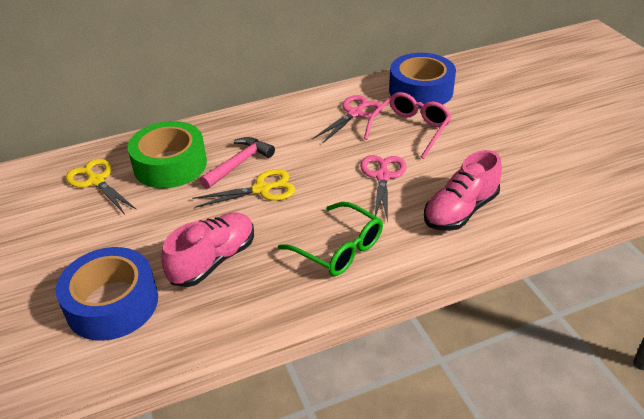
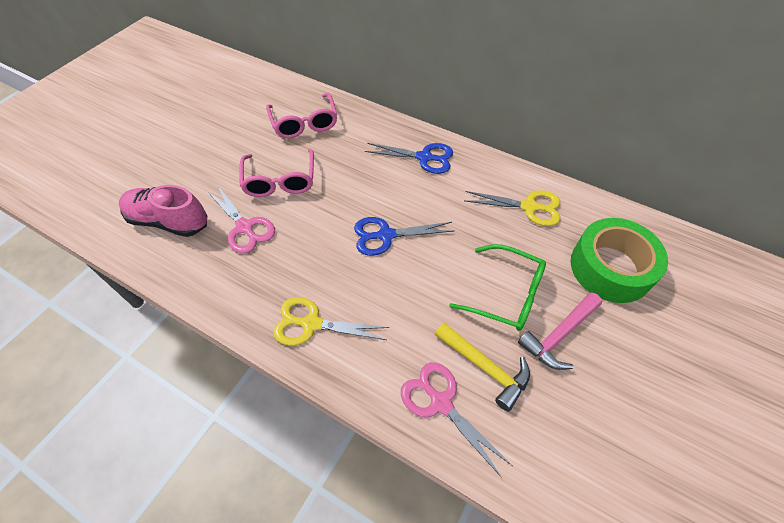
blue scissors: 0 -> 2
blue tape: 2 -> 0
pink glasses: 1 -> 2
pink shoe: 2 -> 1
yellow hammer: 0 -> 1

